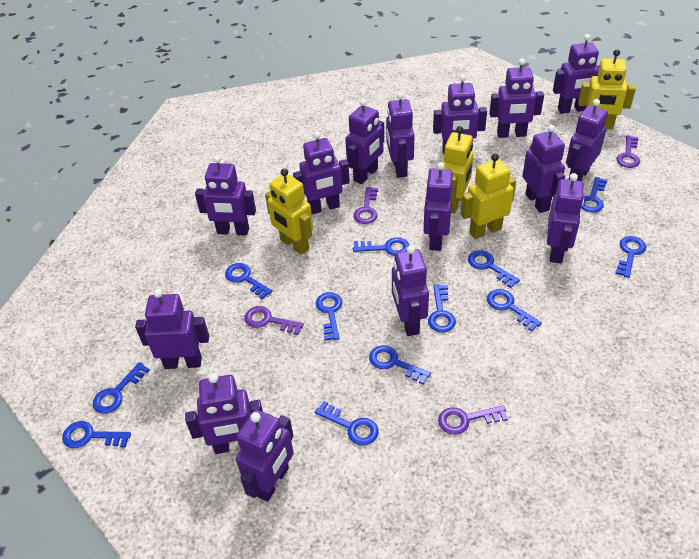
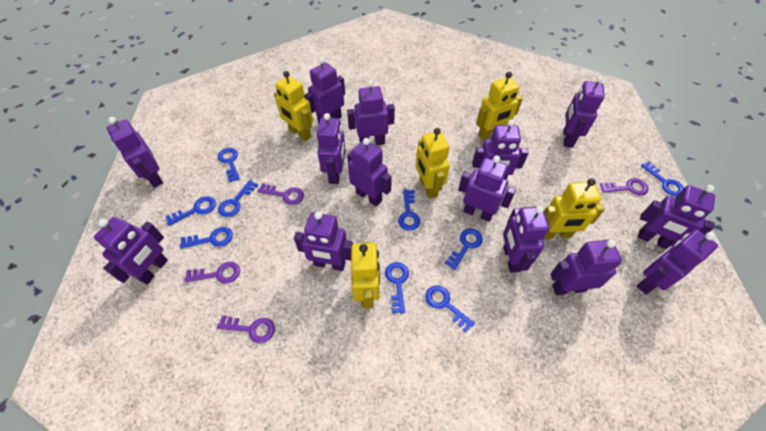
blue key: 12 -> 9
purple robot: 15 -> 14
yellow robot: 4 -> 5

